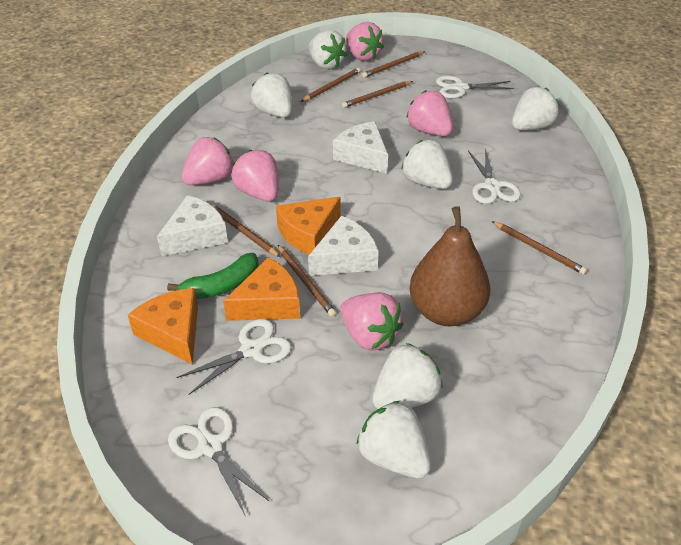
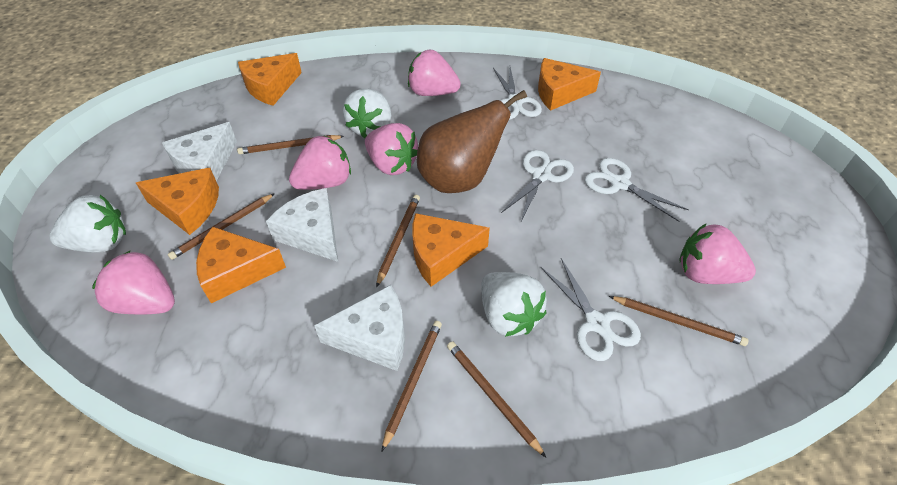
green banana: 1 -> 0
orange cheese: 3 -> 5
white strawberry: 6 -> 3

